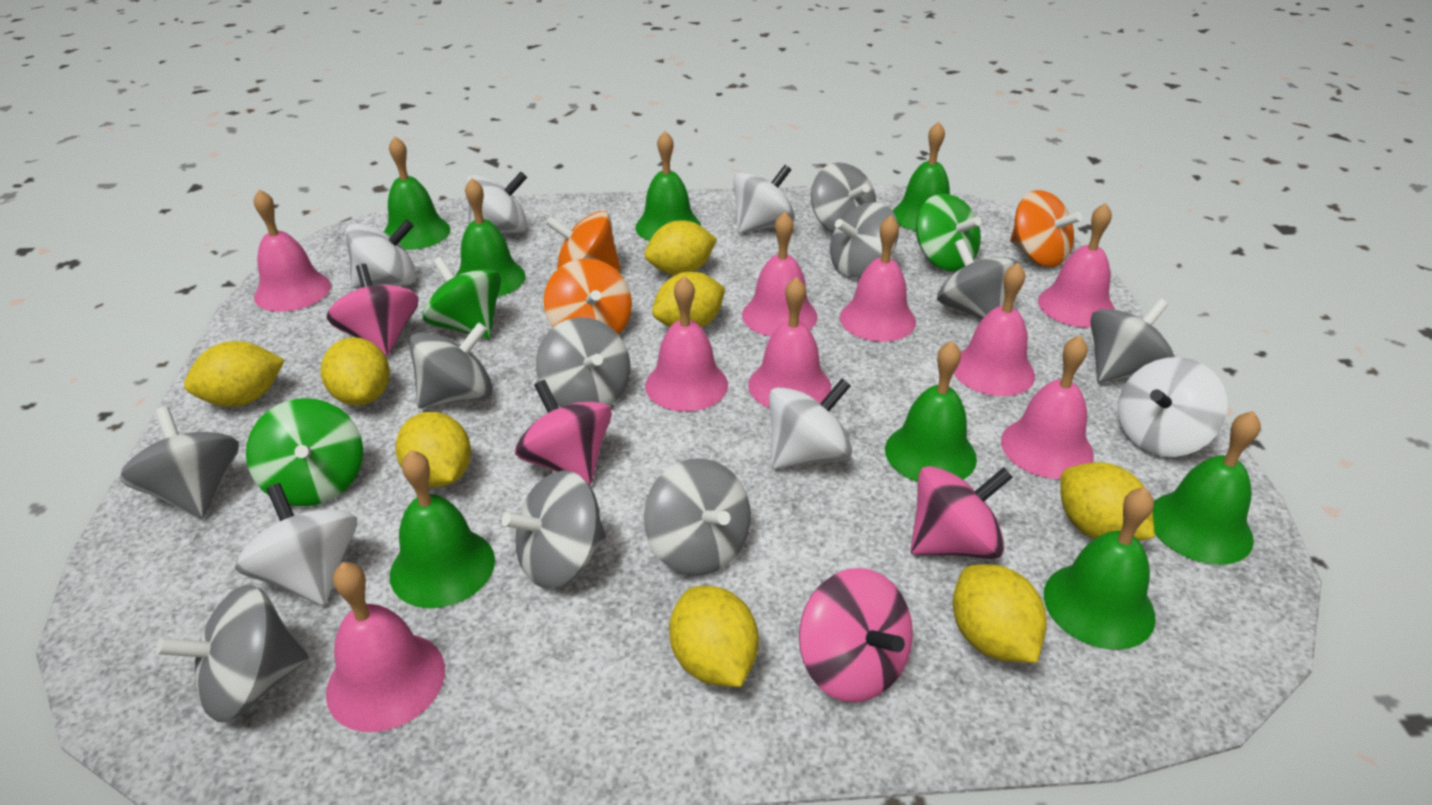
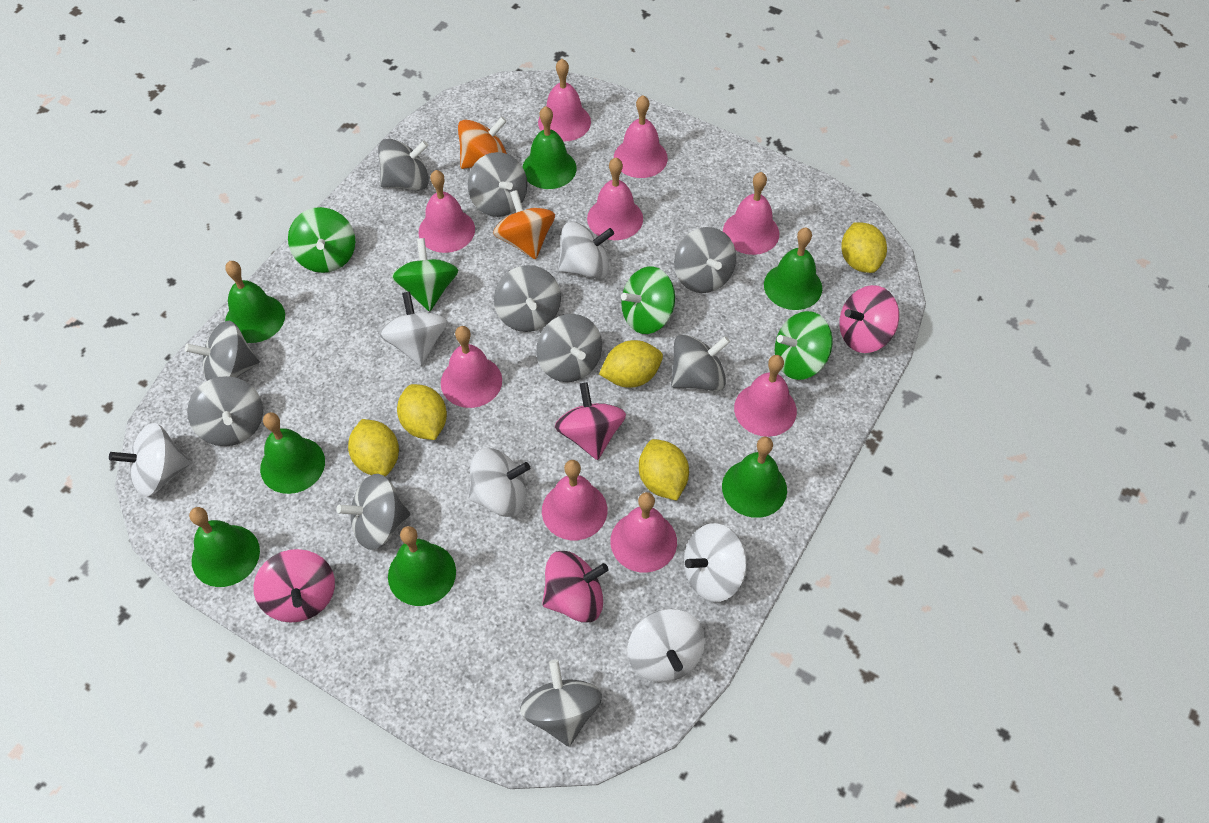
green bell: 8 -> 7
green spinning top: 3 -> 4
orange spinning top: 3 -> 2
yellow lemon: 8 -> 5

